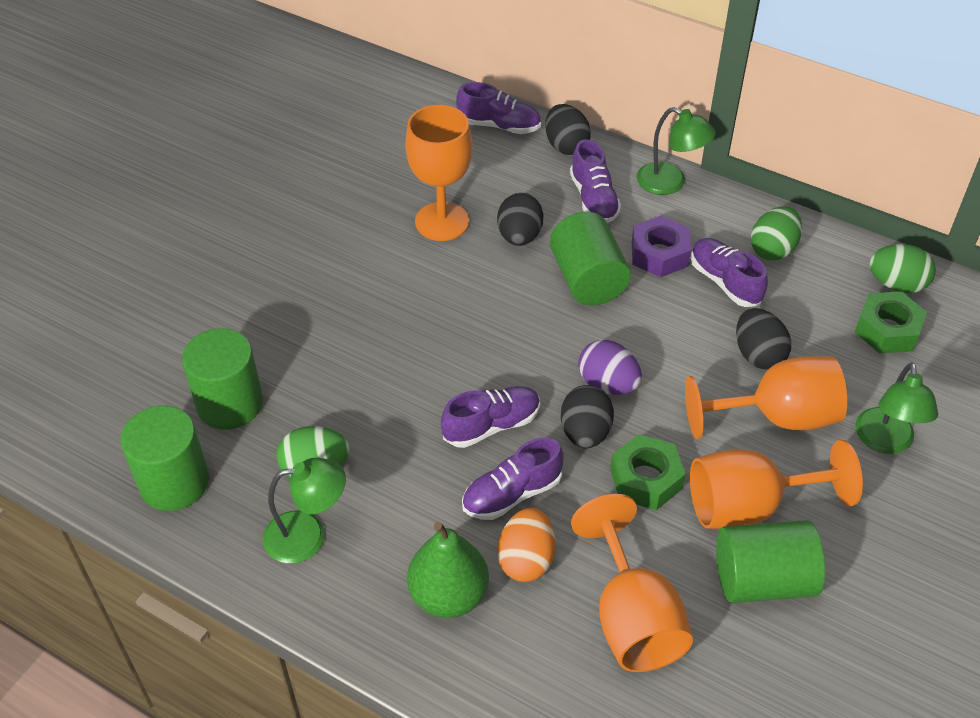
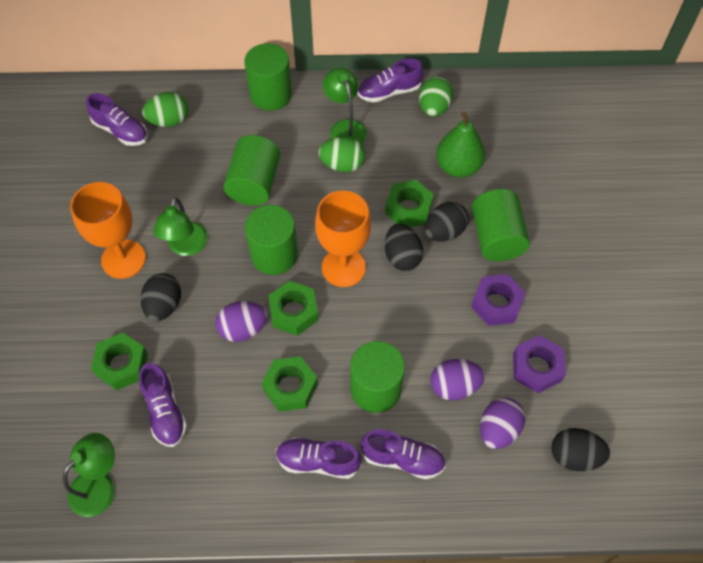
green cylinder: 4 -> 5
green nut: 2 -> 4
orange egg: 1 -> 0
orange goblet: 4 -> 2
purple egg: 1 -> 3
purple nut: 1 -> 2

